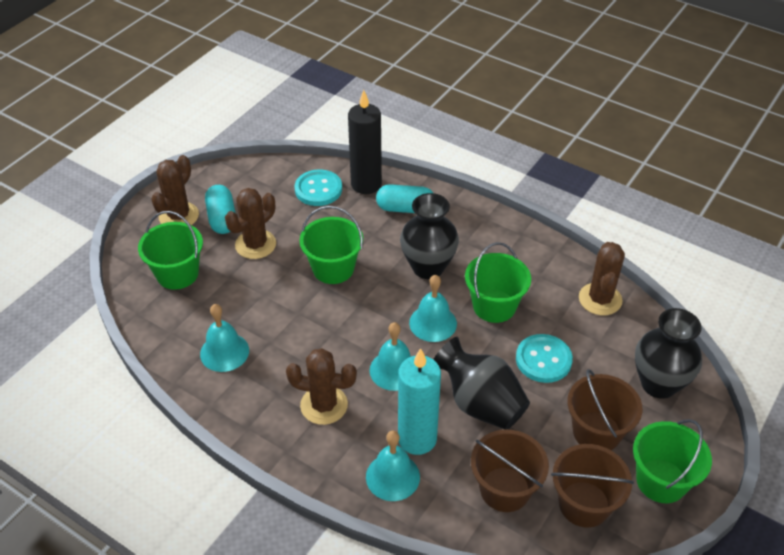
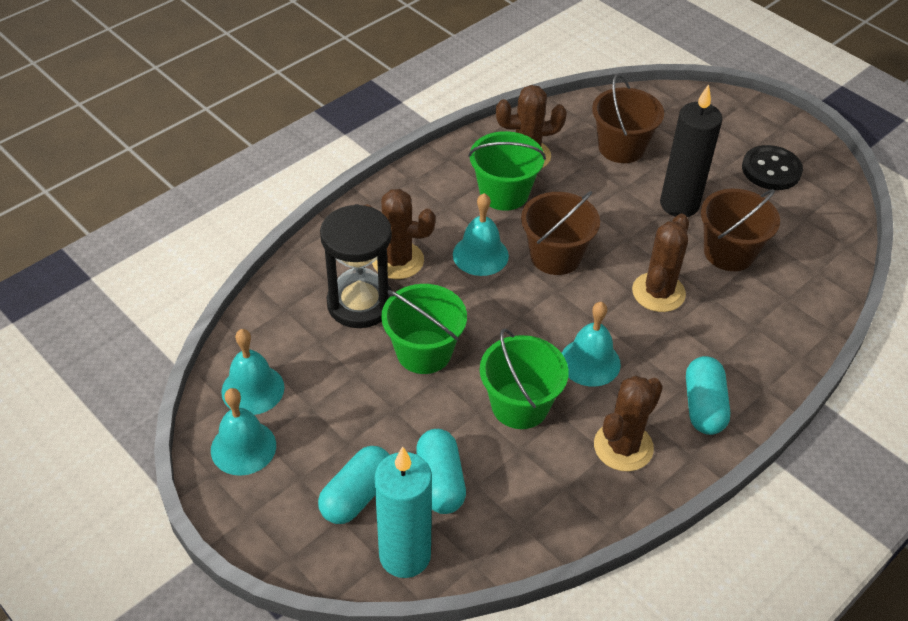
black button: 0 -> 1
black hourglass: 0 -> 1
black vase: 3 -> 0
green bucket: 4 -> 3
turquoise button: 2 -> 0
turquoise capsule: 2 -> 3

